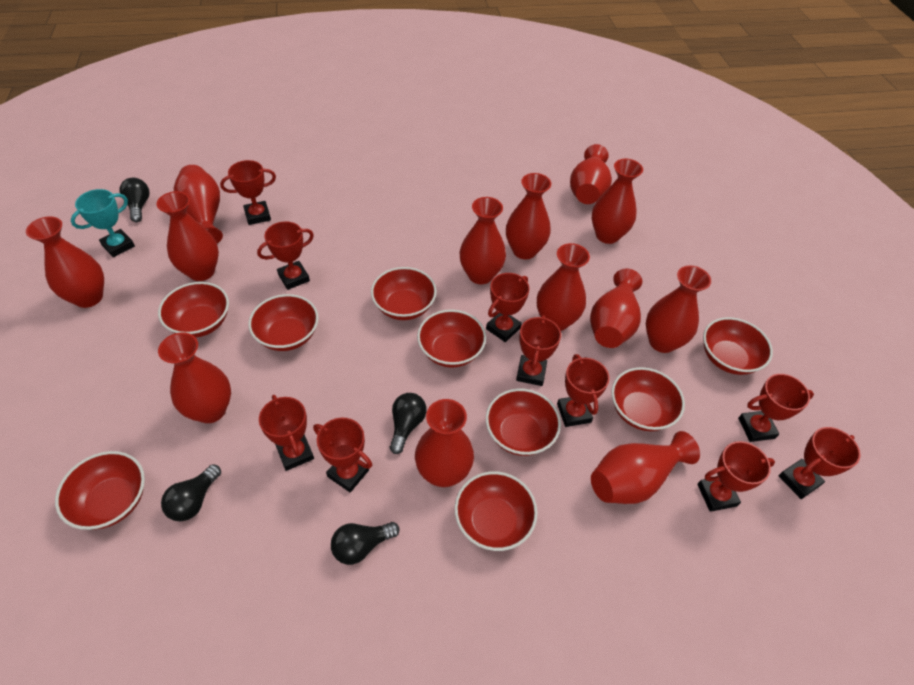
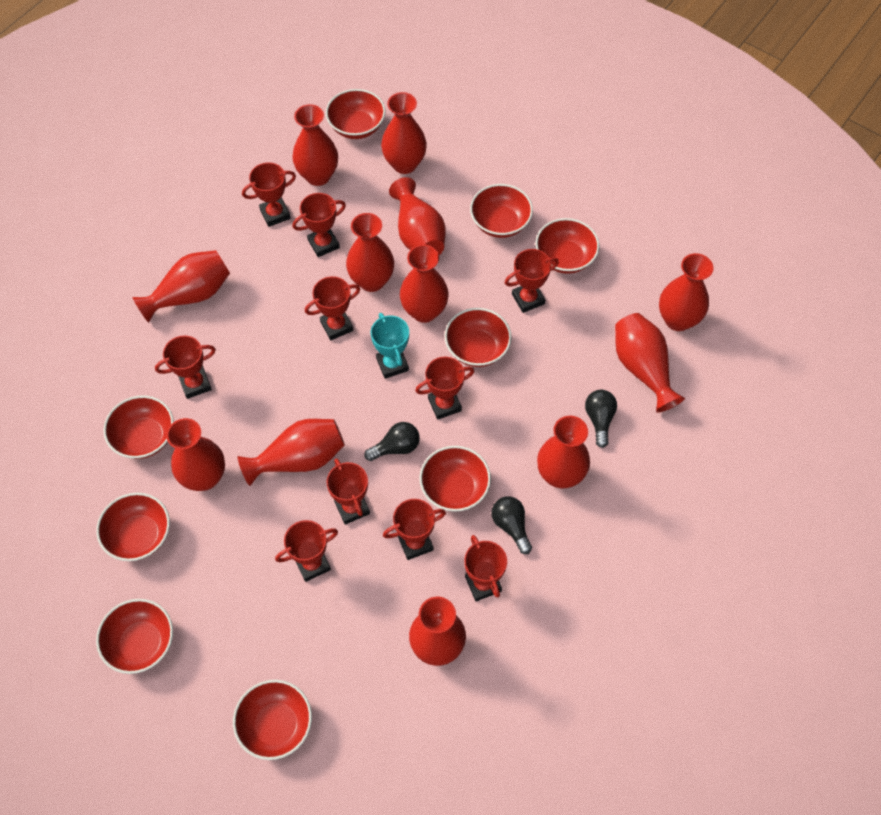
black light bulb: 4 -> 3
red vase: 13 -> 12

